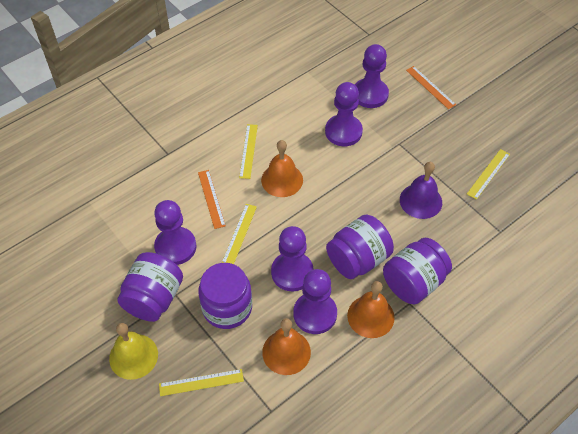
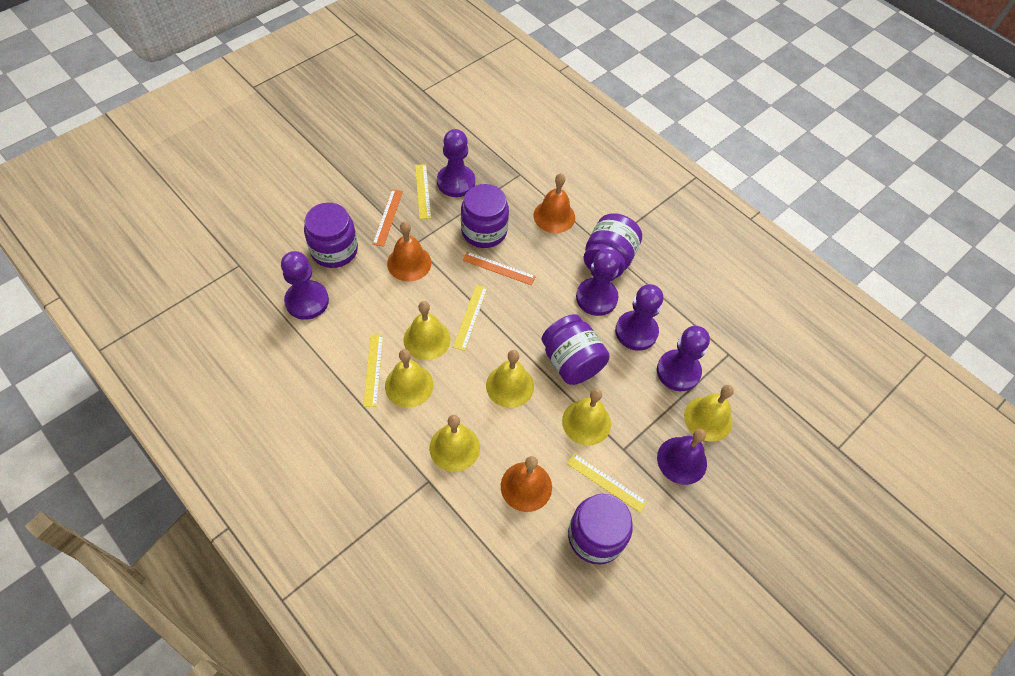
purple jar: 4 -> 5
yellow bell: 1 -> 6

